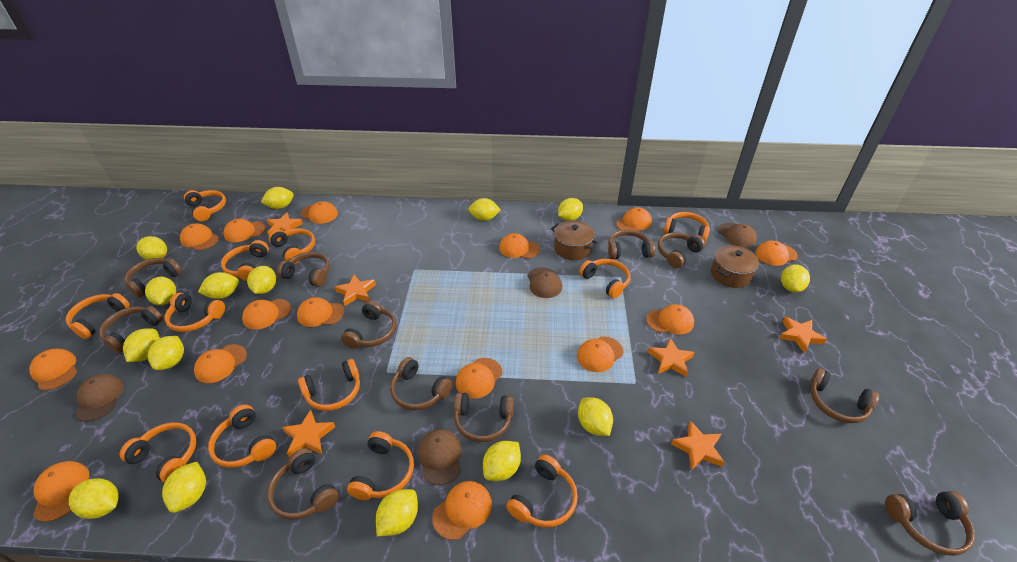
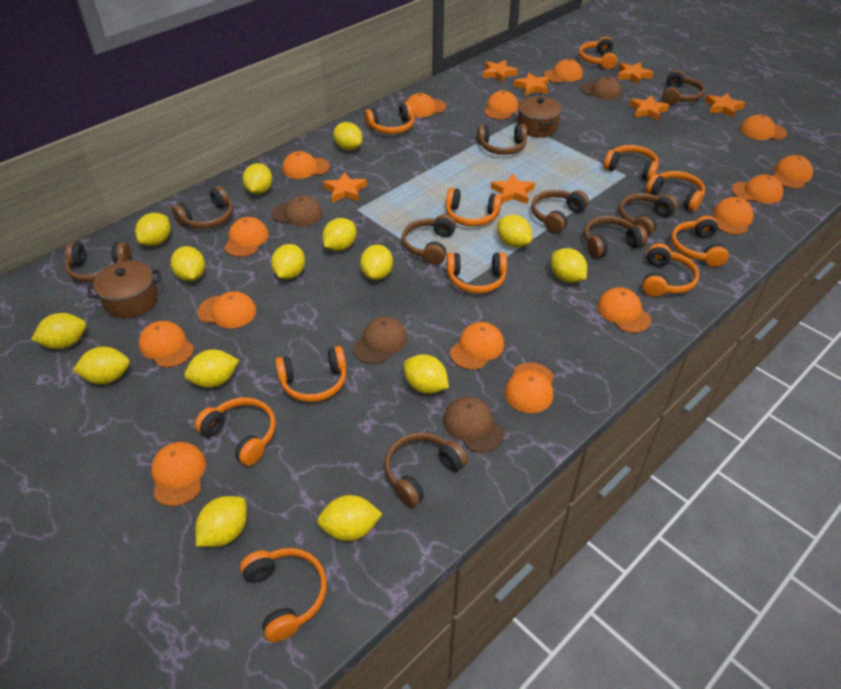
brown headphones: 11 -> 9
orange headphones: 12 -> 11
orange star: 6 -> 7

